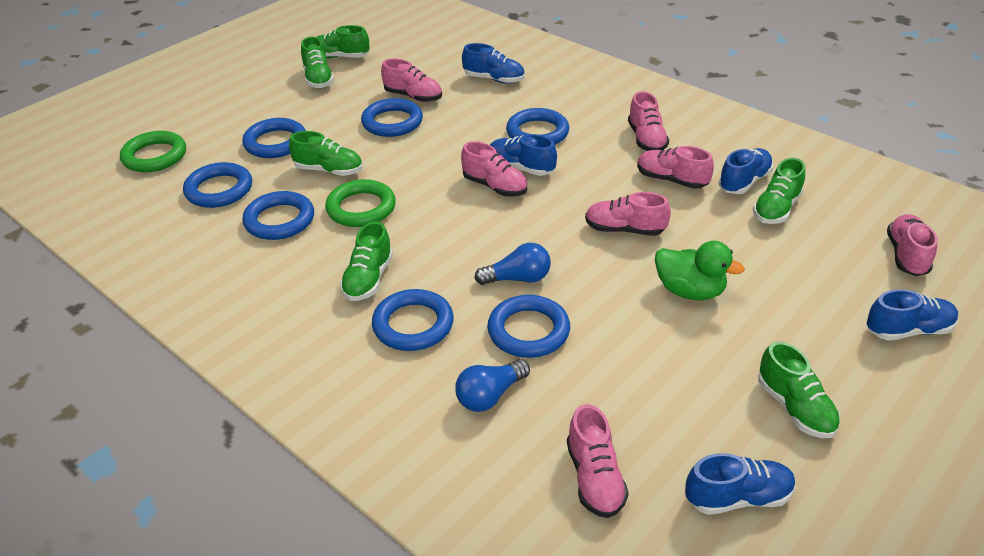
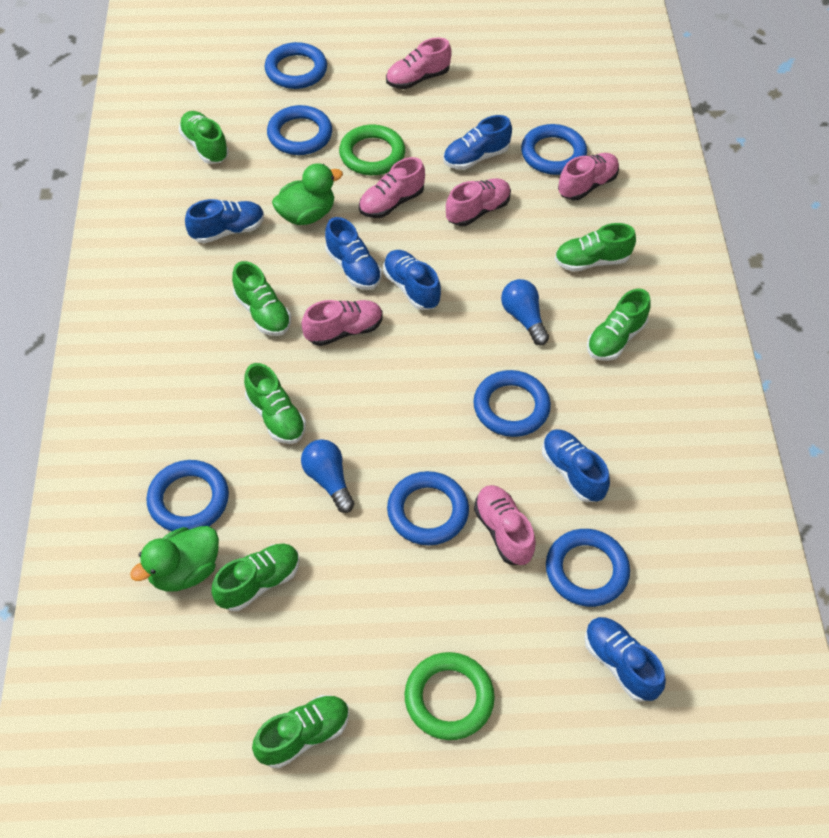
blue shoe: 5 -> 6
green duck: 1 -> 2
green shoe: 6 -> 7
pink shoe: 7 -> 6

